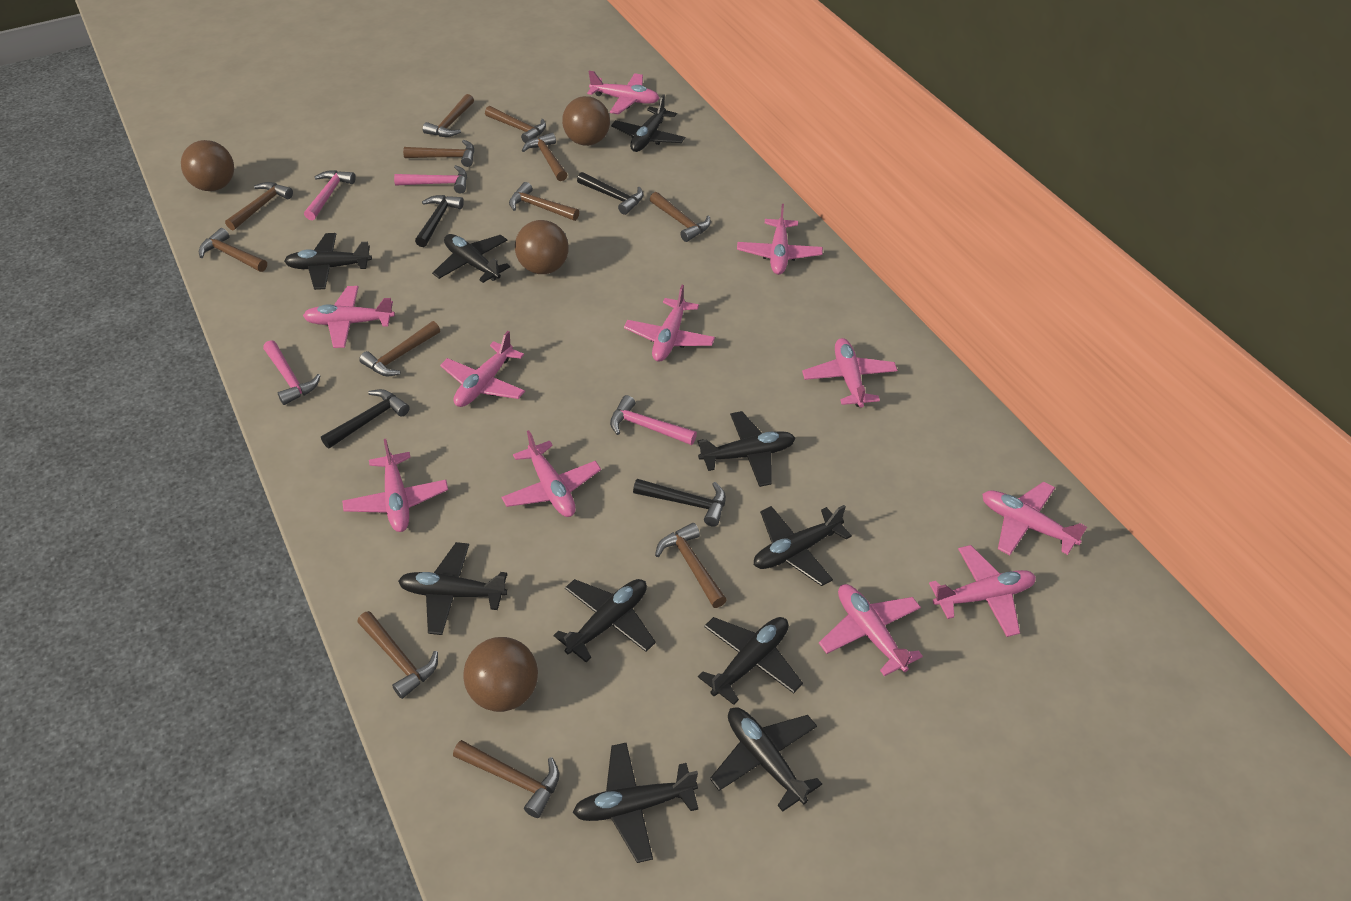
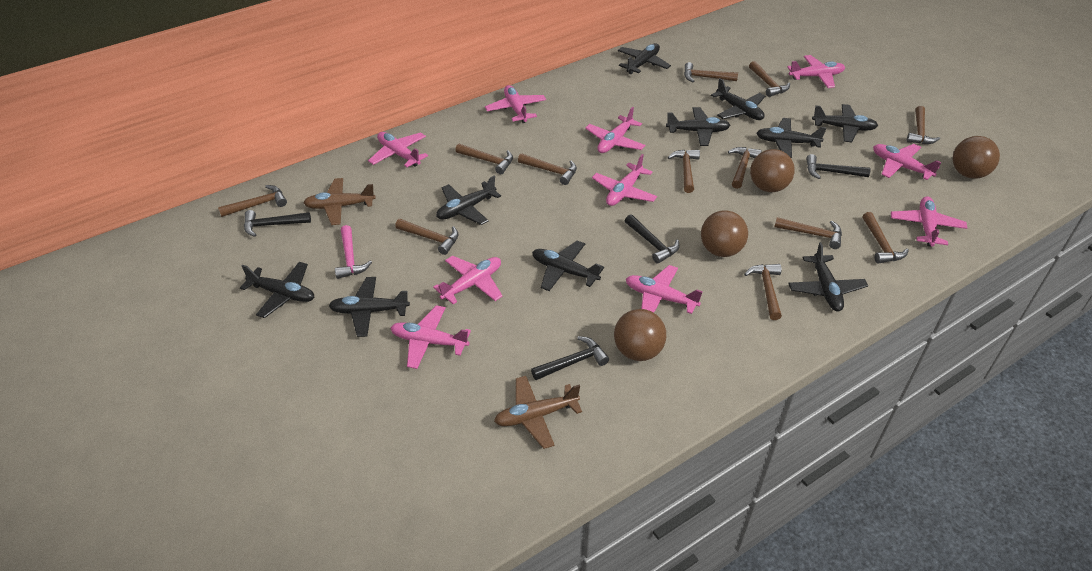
brown plane: 0 -> 2
pink hammer: 4 -> 1
pink plane: 11 -> 10

